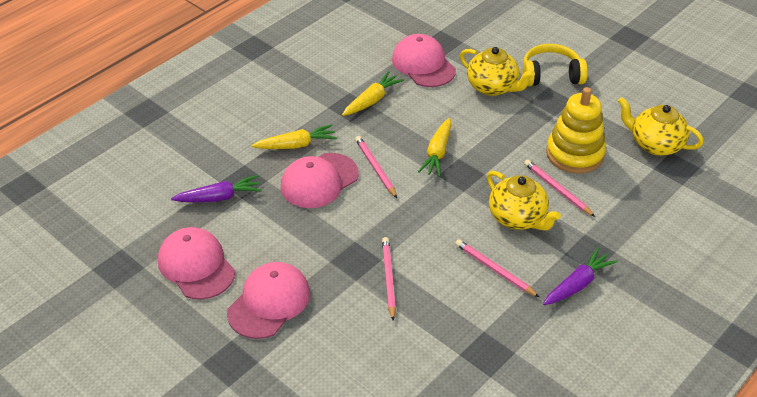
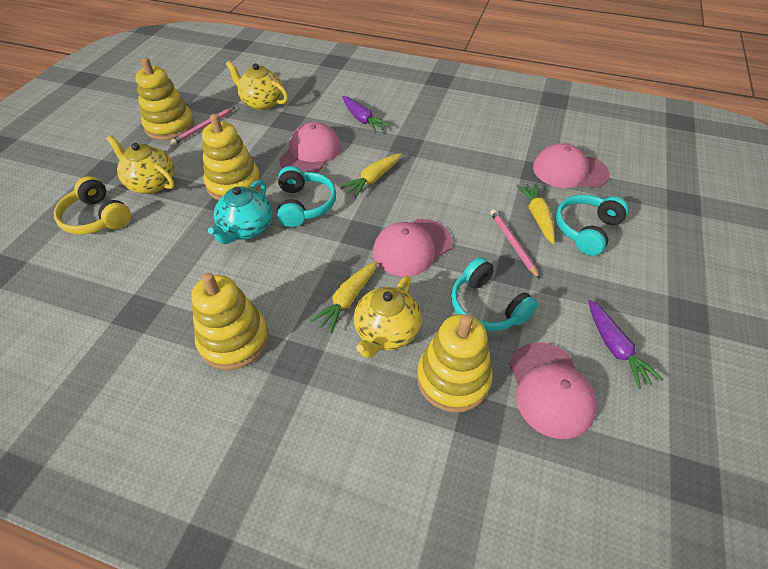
pink pencil: 4 -> 2
turquoise headphones: 0 -> 3
turquoise teapot: 0 -> 1
yellow stacking toy: 1 -> 4

